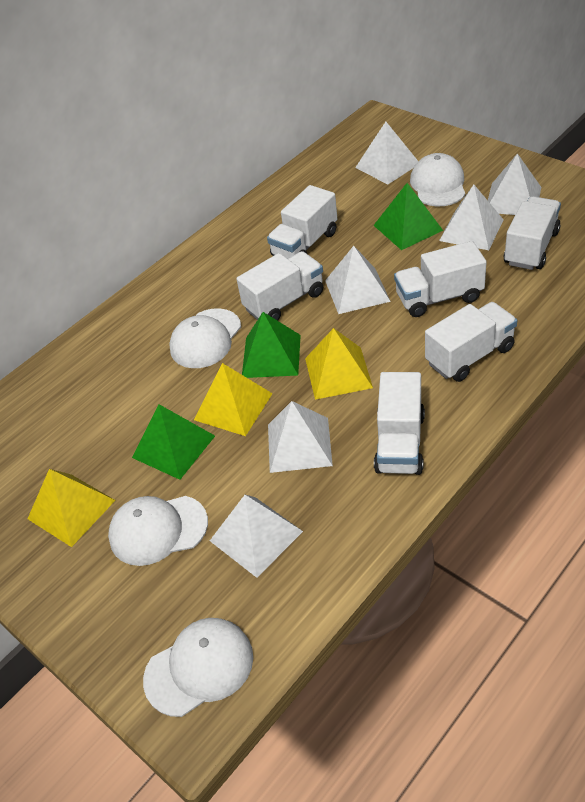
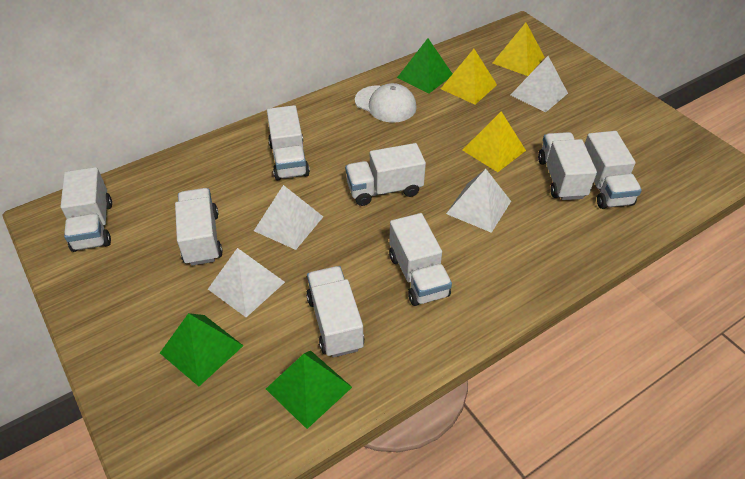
white cap: 4 -> 1
white pyramid: 6 -> 4
white truck: 6 -> 8

